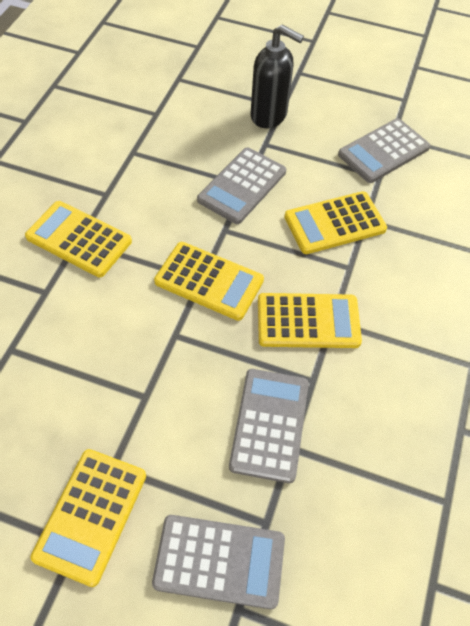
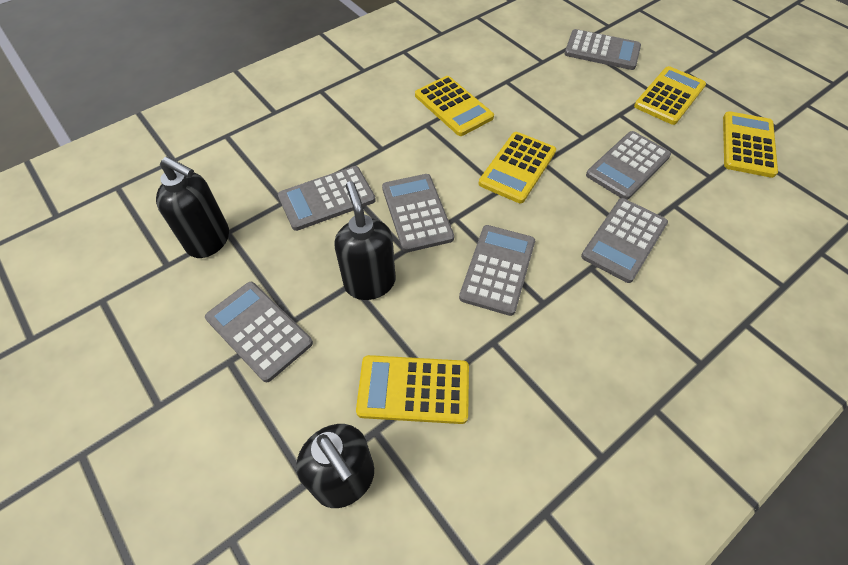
black soap dispenser: 1 -> 3
grey calculator: 4 -> 7

